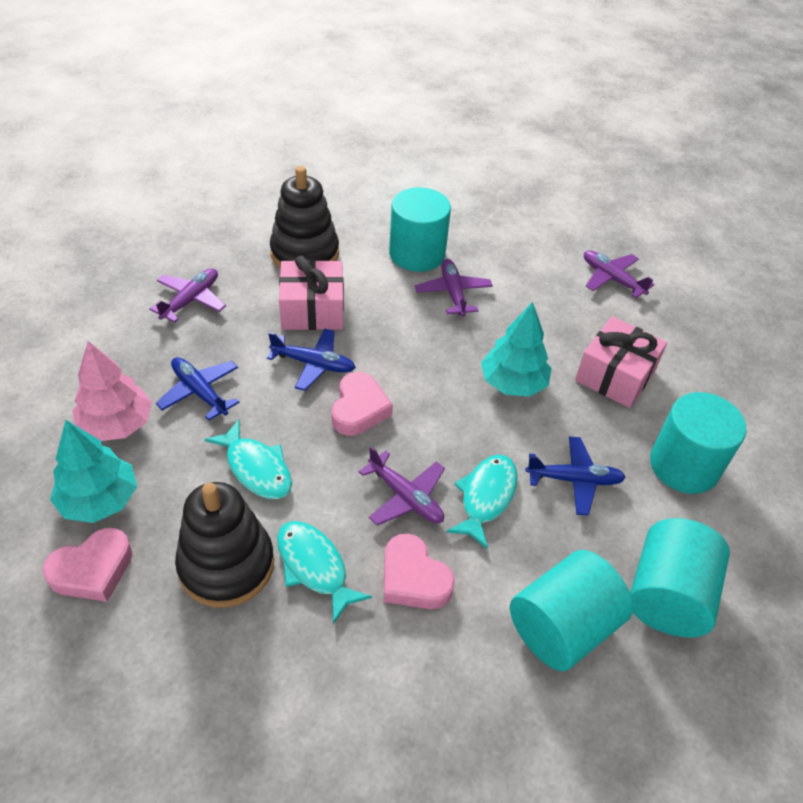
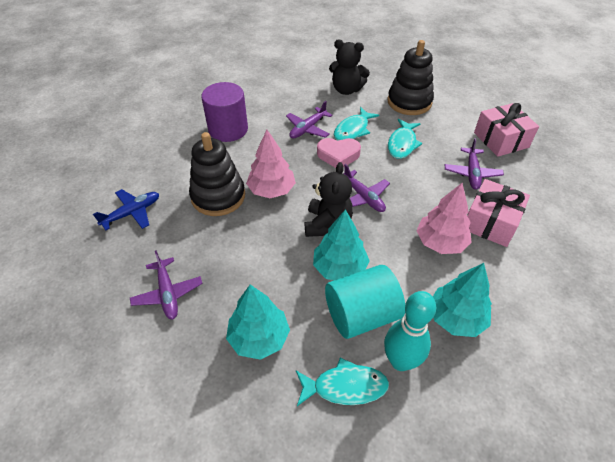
black teddy bear: 0 -> 2
blue plane: 3 -> 1
pink heart: 3 -> 1
pink tree: 1 -> 2
purple cylinder: 0 -> 1
turquoise bowling pin: 0 -> 1
turquoise cylinder: 4 -> 1
turquoise tree: 2 -> 3

